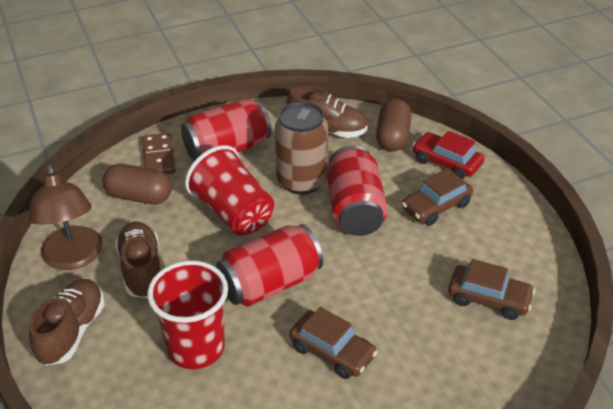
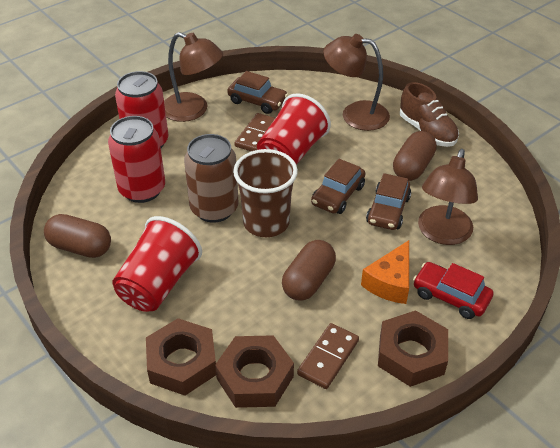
brown capsule: 2 -> 3
brown cup: 0 -> 1
brown domino: 1 -> 2
brown lamp: 1 -> 3
brown nut: 0 -> 3
brown shoe: 3 -> 1
orange cheese: 0 -> 1
red can: 3 -> 2

